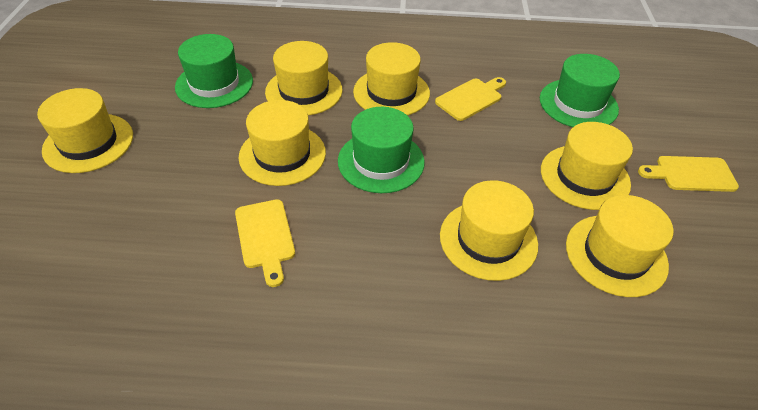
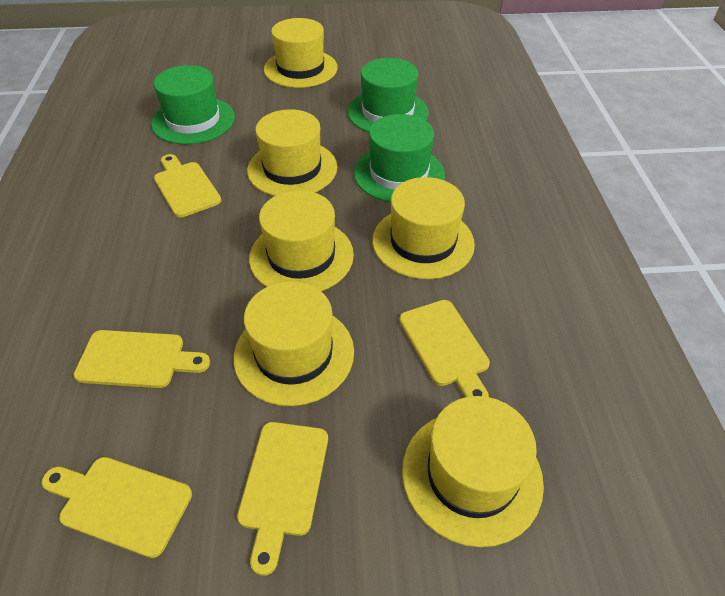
yellow cutting board: 3 -> 5
yellow hat: 7 -> 6

